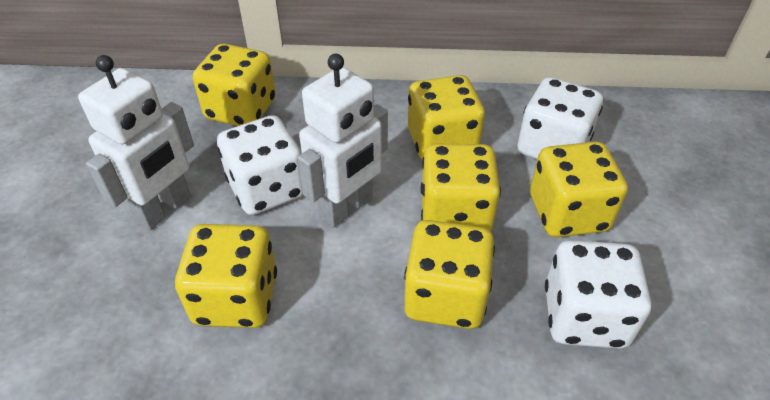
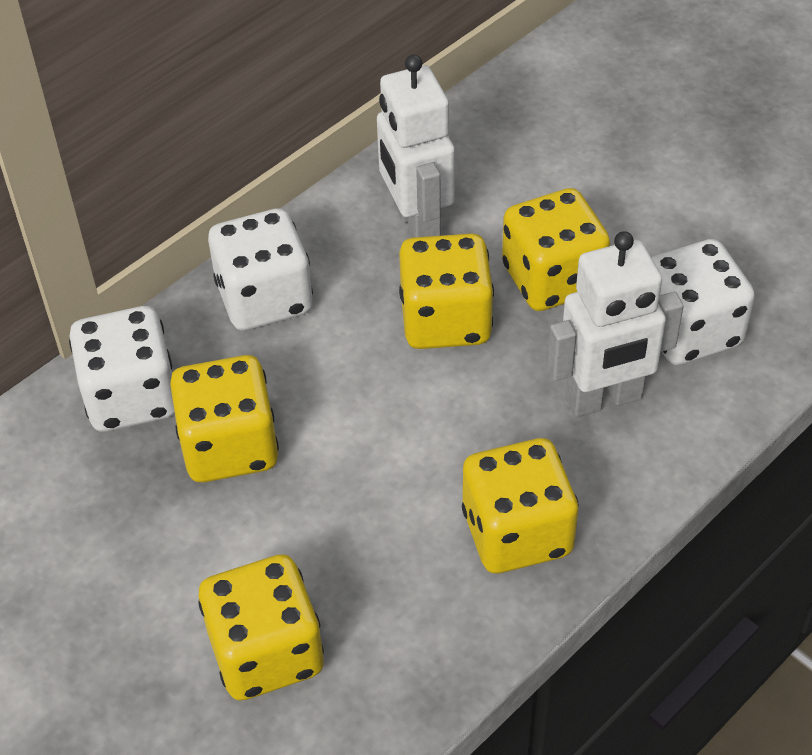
yellow dice: 6 -> 5

